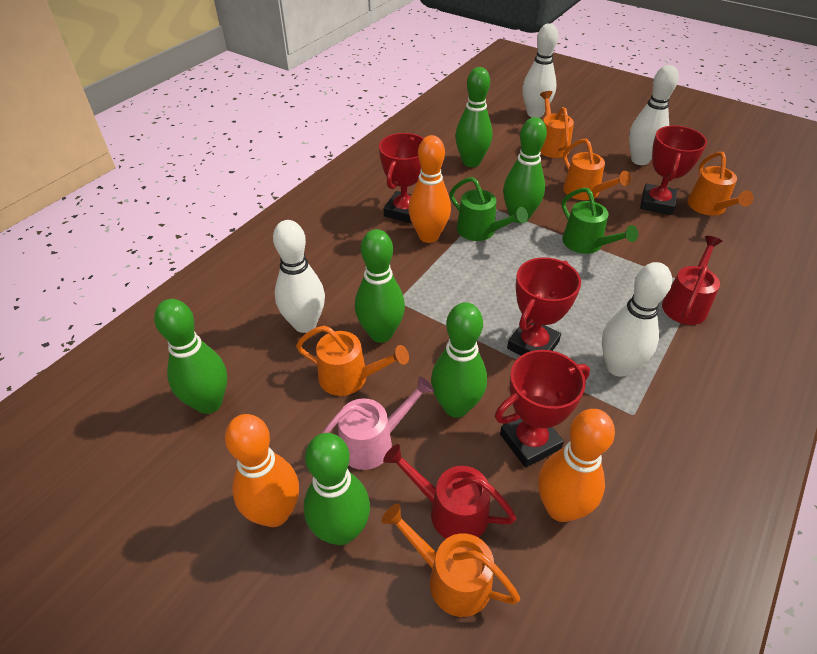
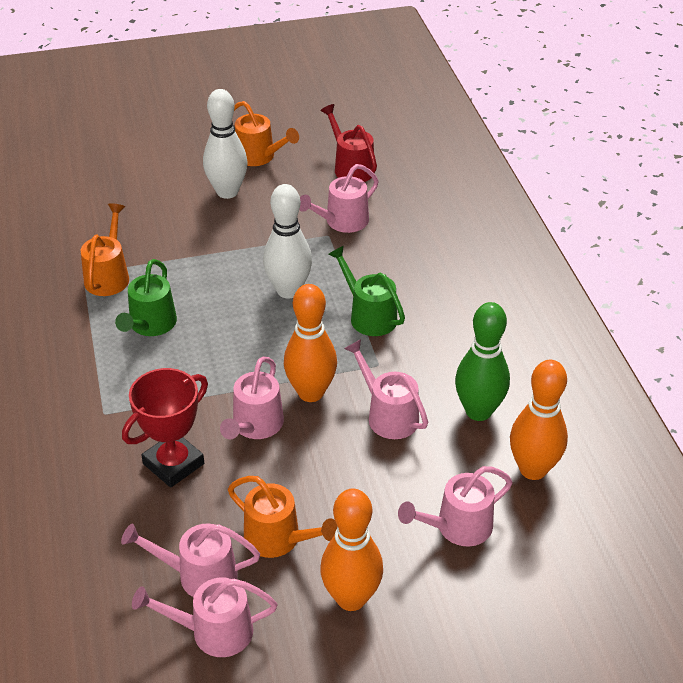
green bowling pin: 6 -> 1
orange watering can: 5 -> 3
pink watering can: 1 -> 6
red trophy: 4 -> 1
red watering can: 2 -> 1
white bowling pin: 4 -> 2

